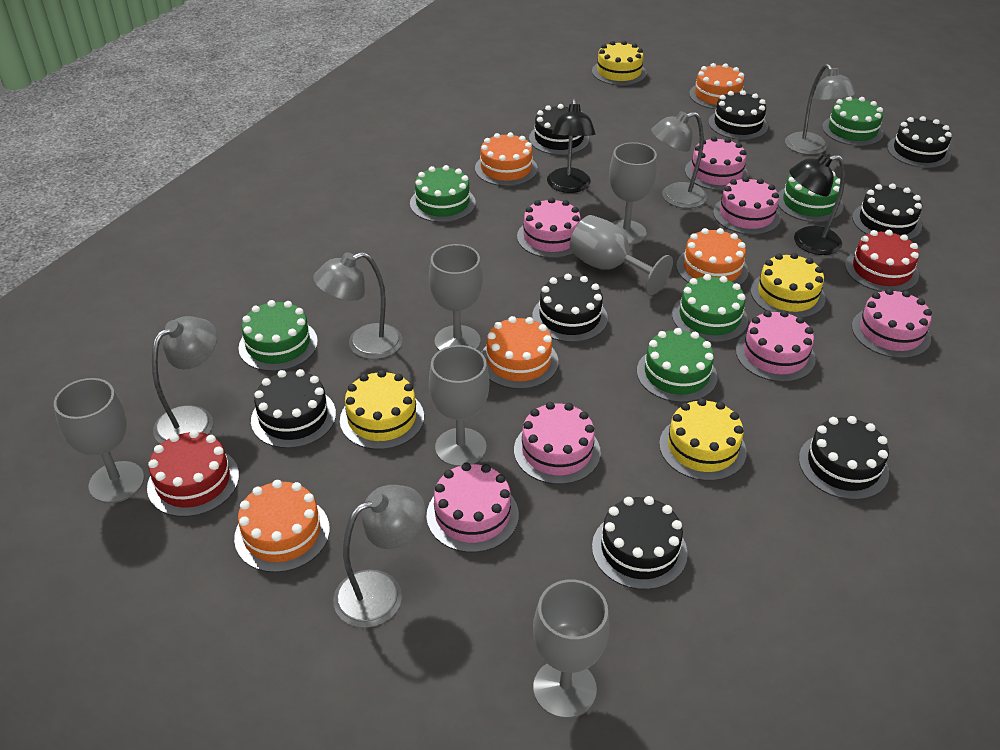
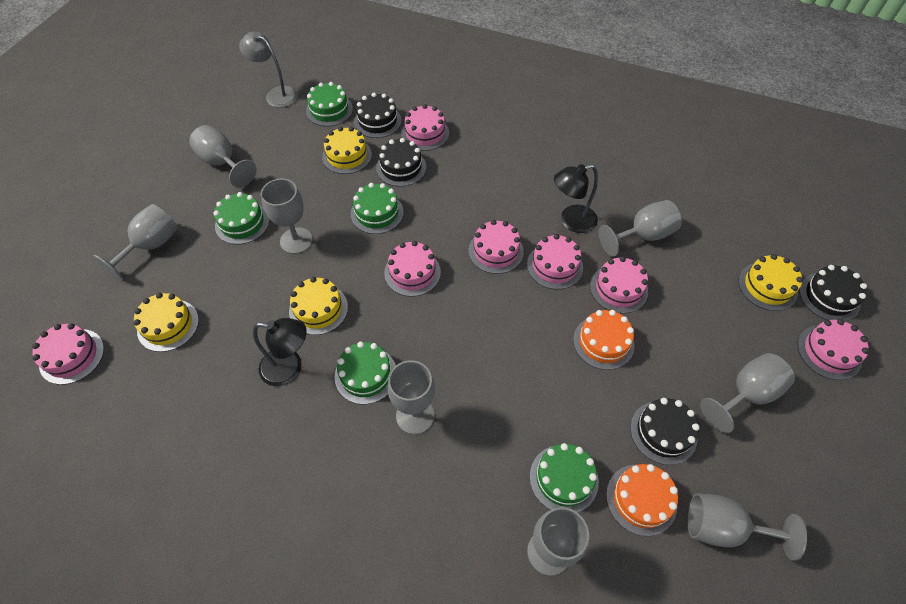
black cake: 8 -> 4
green cake: 6 -> 5
grey goblet: 6 -> 8
grey lamp: 5 -> 1
orange cake: 5 -> 2
red cake: 2 -> 0

